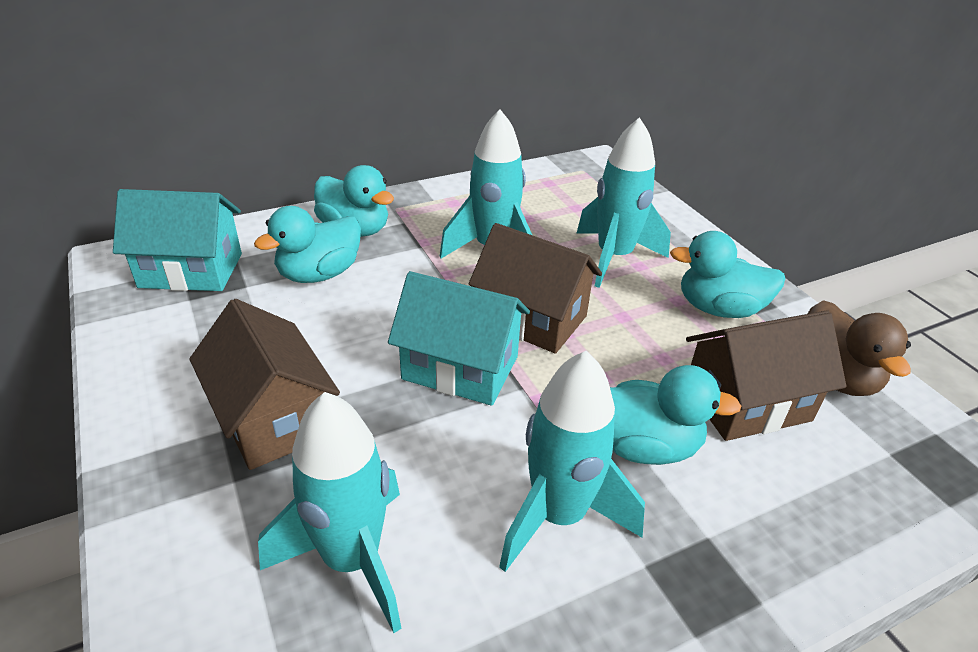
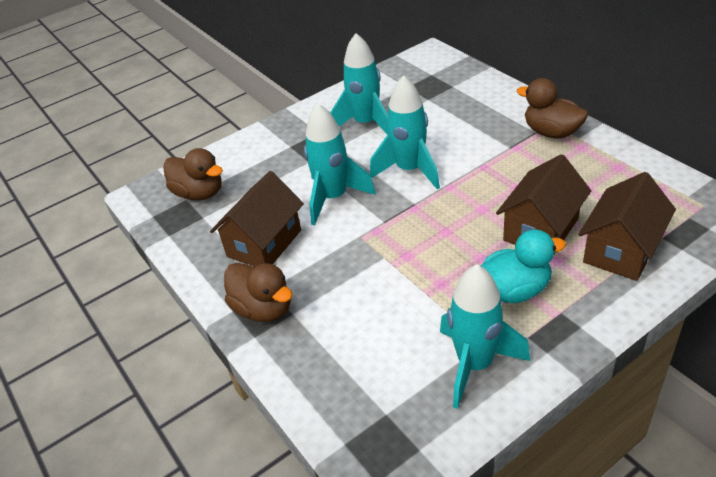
brown duck: 1 -> 3
turquoise duck: 4 -> 1
turquoise house: 2 -> 0

